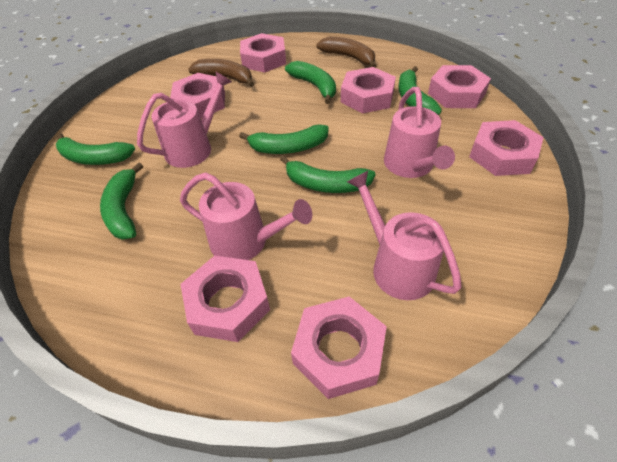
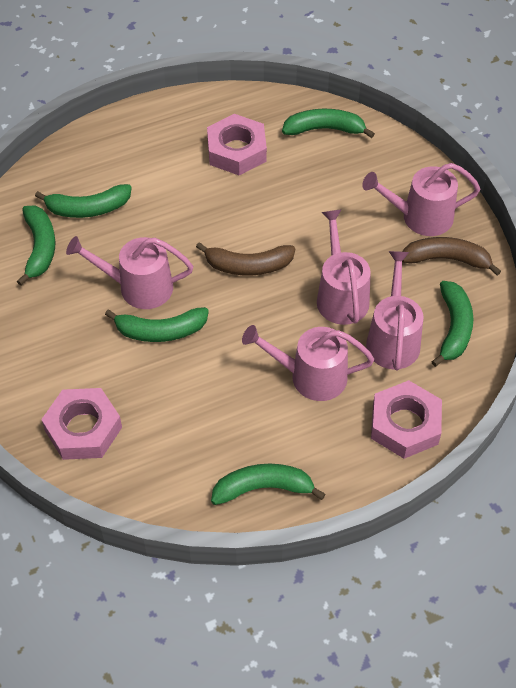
pink nut: 7 -> 3
pink watering can: 4 -> 5

